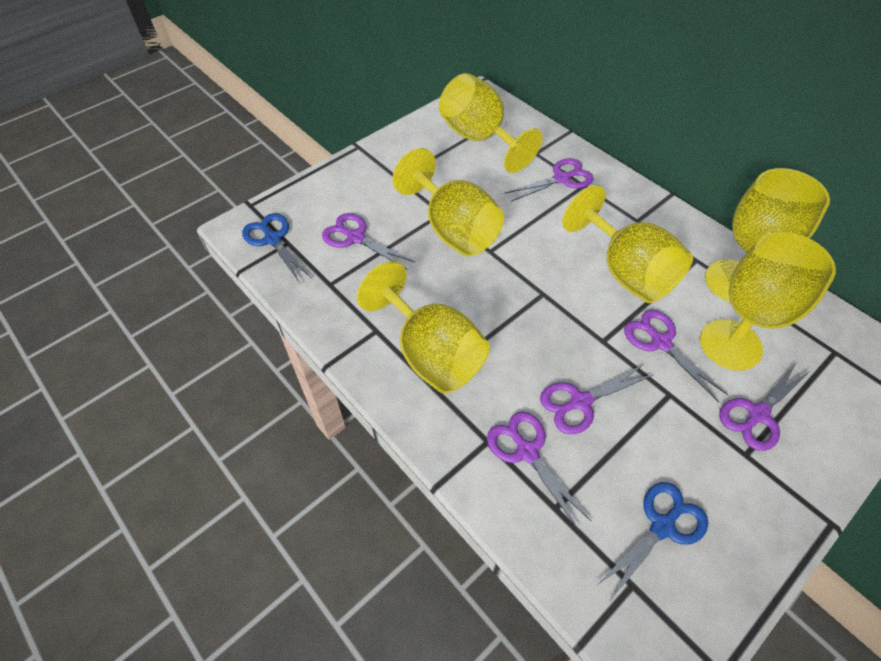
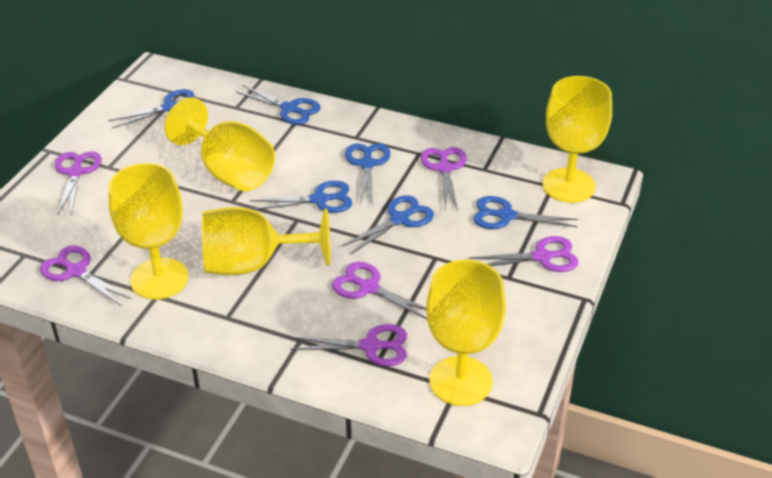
blue scissors: 2 -> 6
yellow goblet: 6 -> 5

